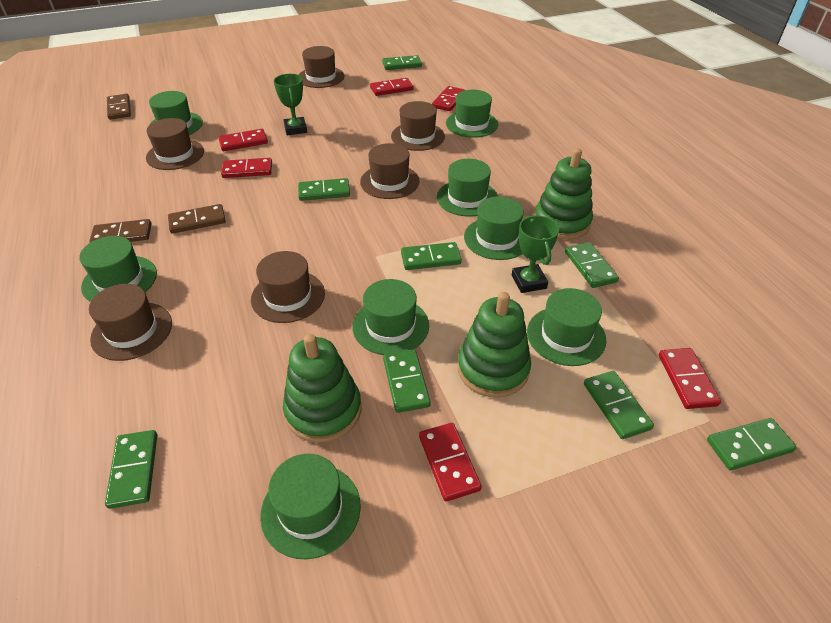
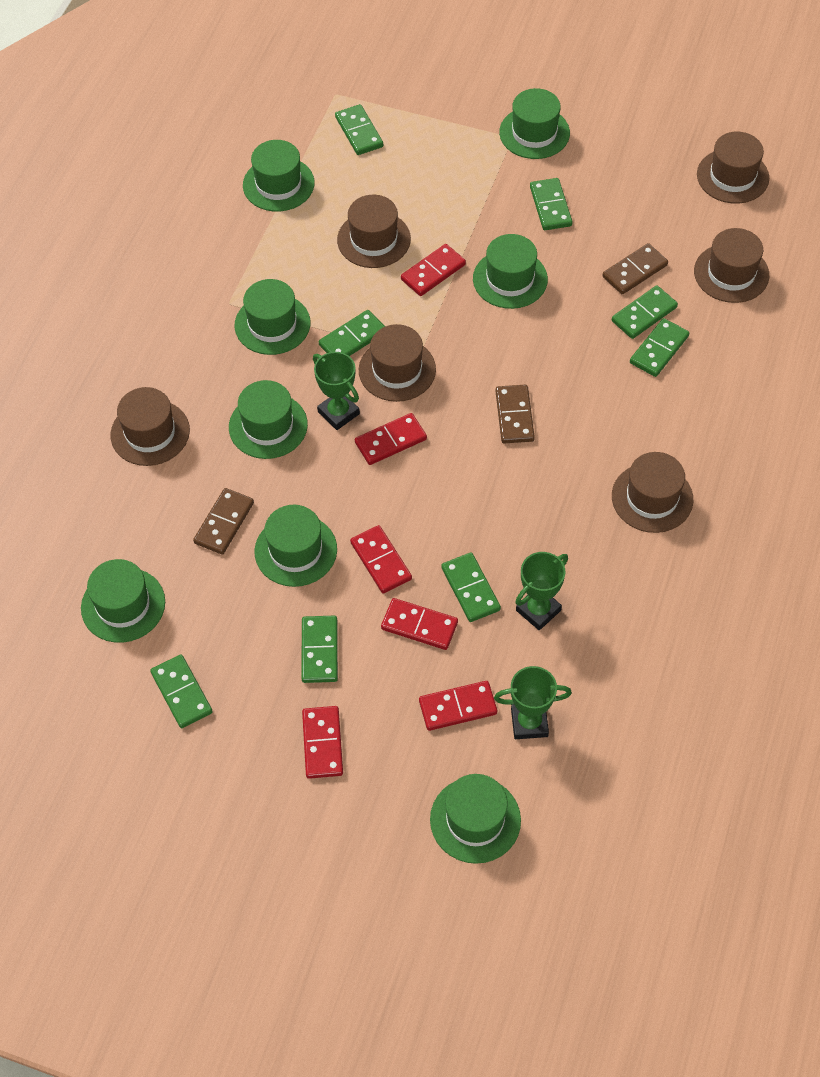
green stacking toy: 3 -> 0
green trophy: 2 -> 3

